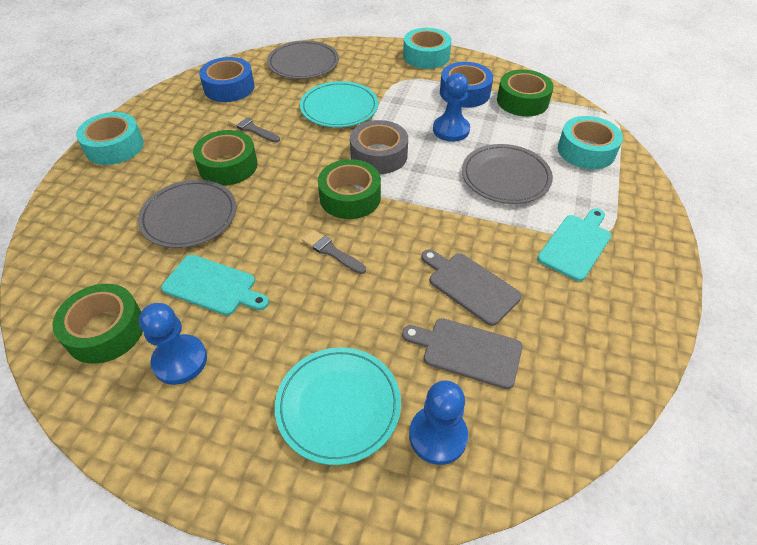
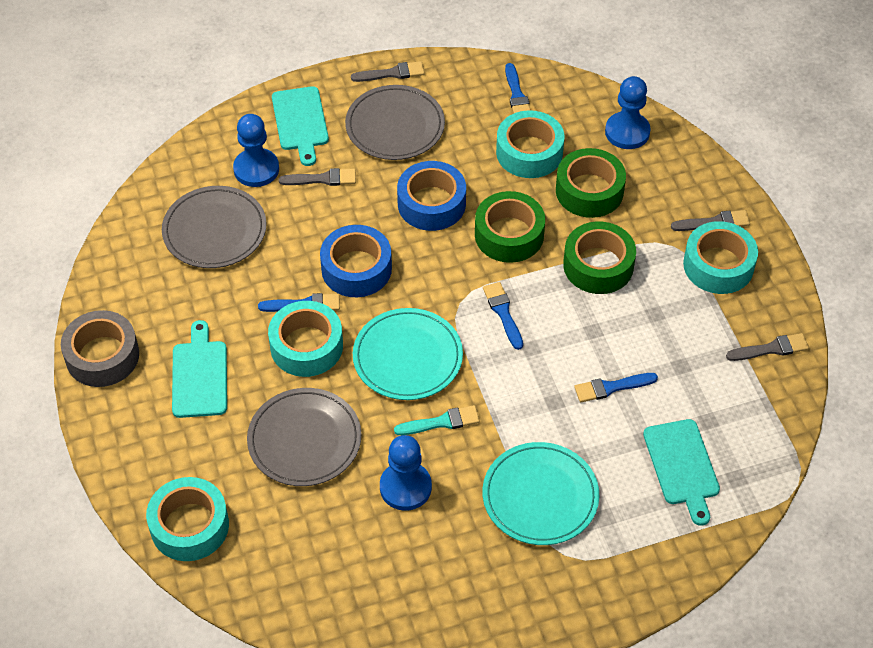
blue brush: 0 -> 4
green tape: 4 -> 3
grey brush: 2 -> 4
grey cutting board: 2 -> 0
turquoise brush: 0 -> 1
turquoise cutting board: 2 -> 3
turquoise tape: 3 -> 4

